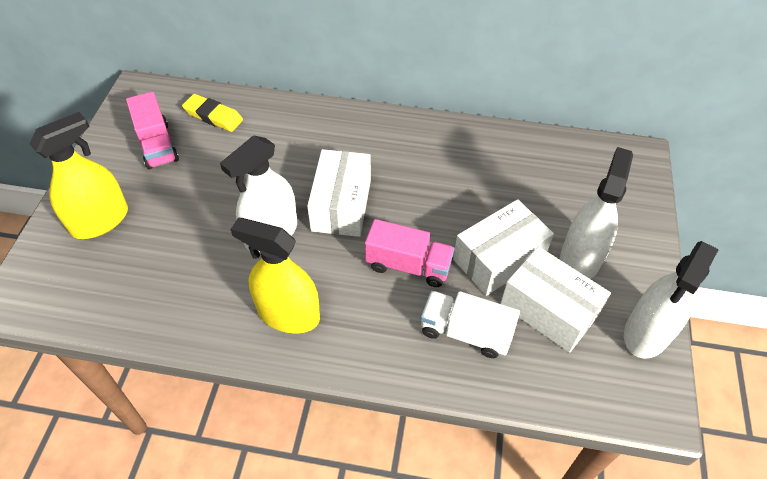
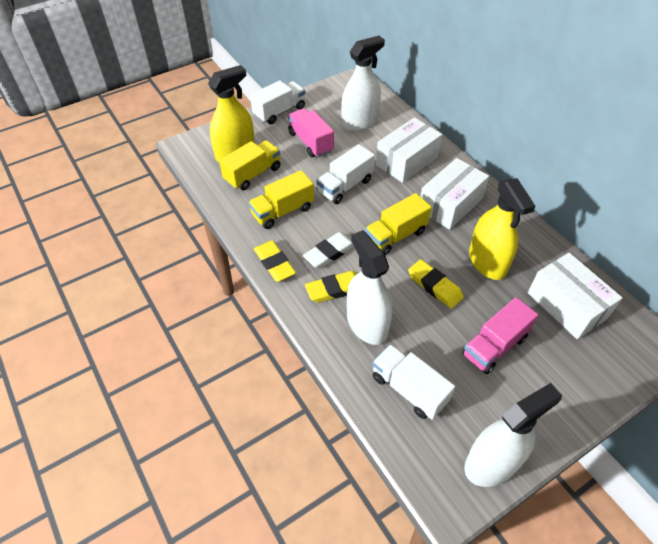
white eraser: 0 -> 1
white truck: 1 -> 3
yellow eraser: 1 -> 3
yellow truck: 0 -> 3

